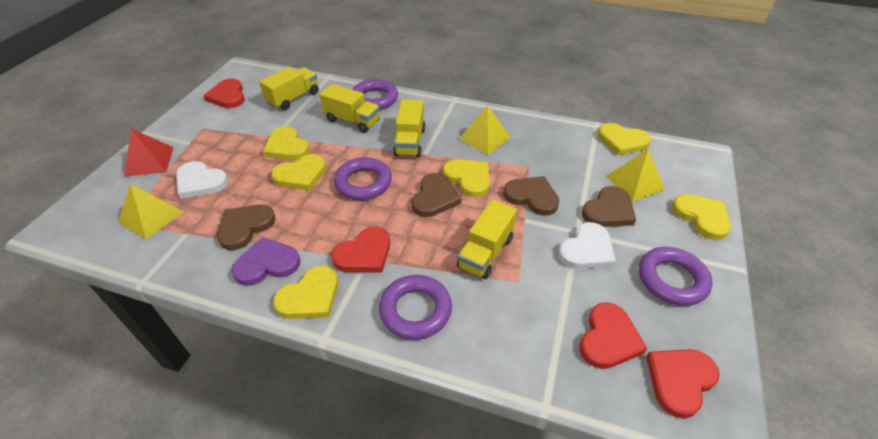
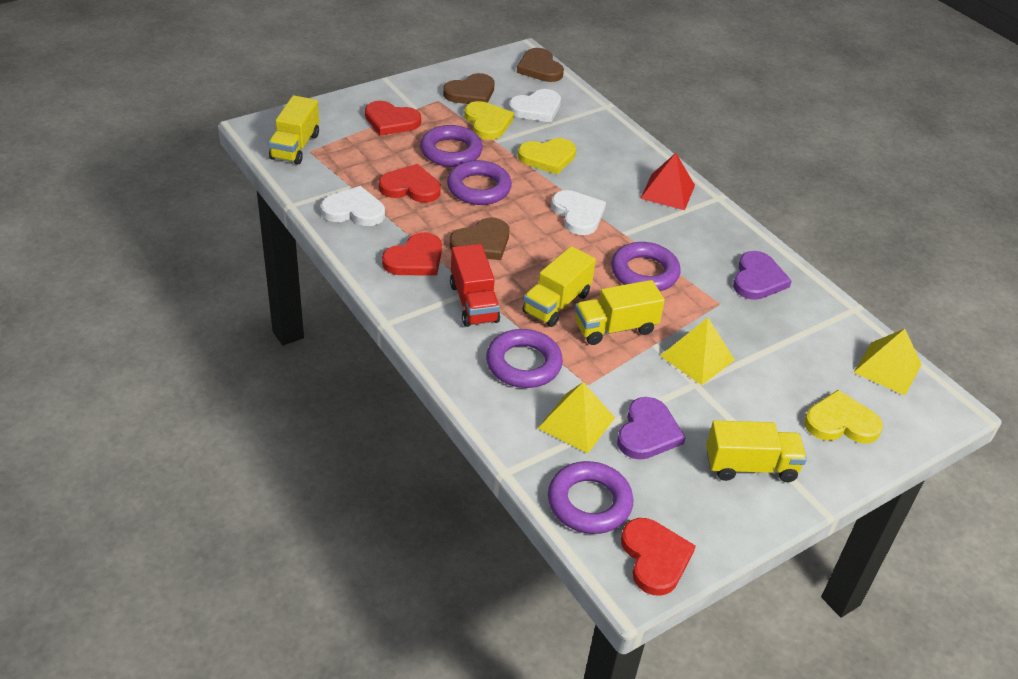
brown heart: 4 -> 3
purple heart: 1 -> 2
purple ring: 4 -> 5
red truck: 0 -> 1
white heart: 2 -> 3
yellow heart: 6 -> 3

